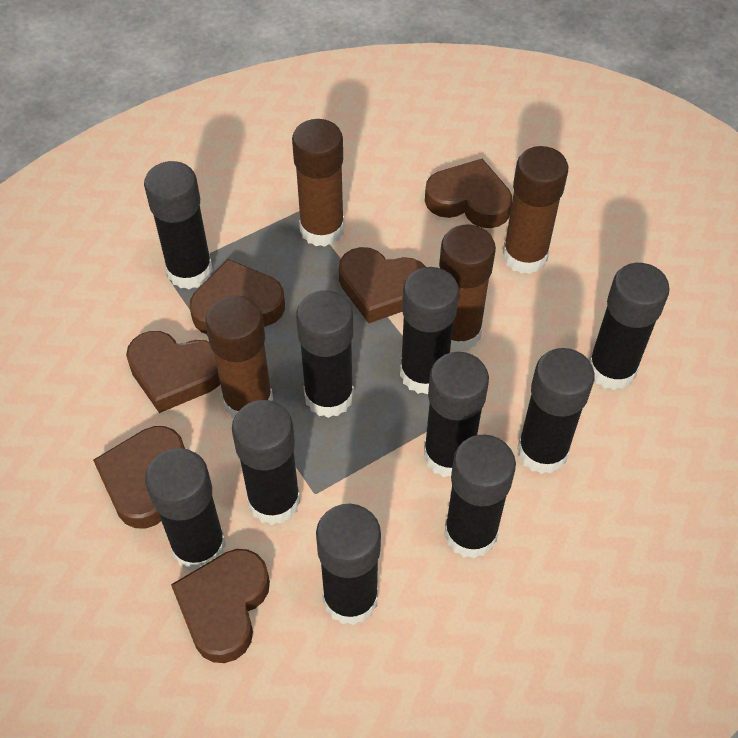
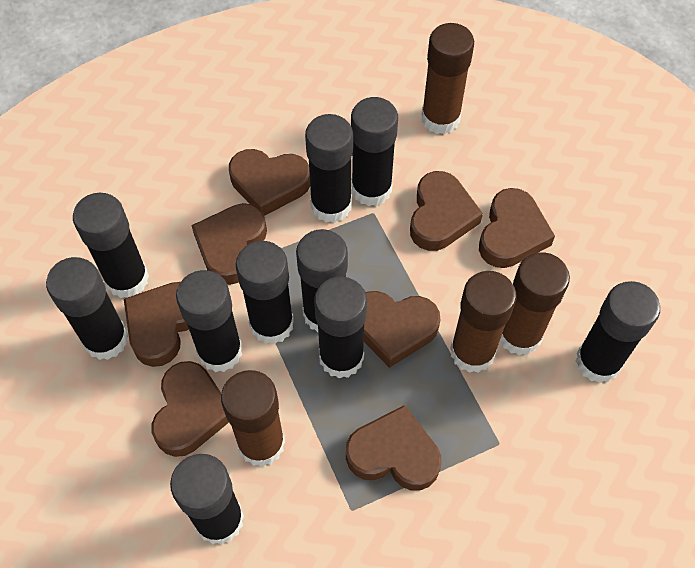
brown heart: 6 -> 8

